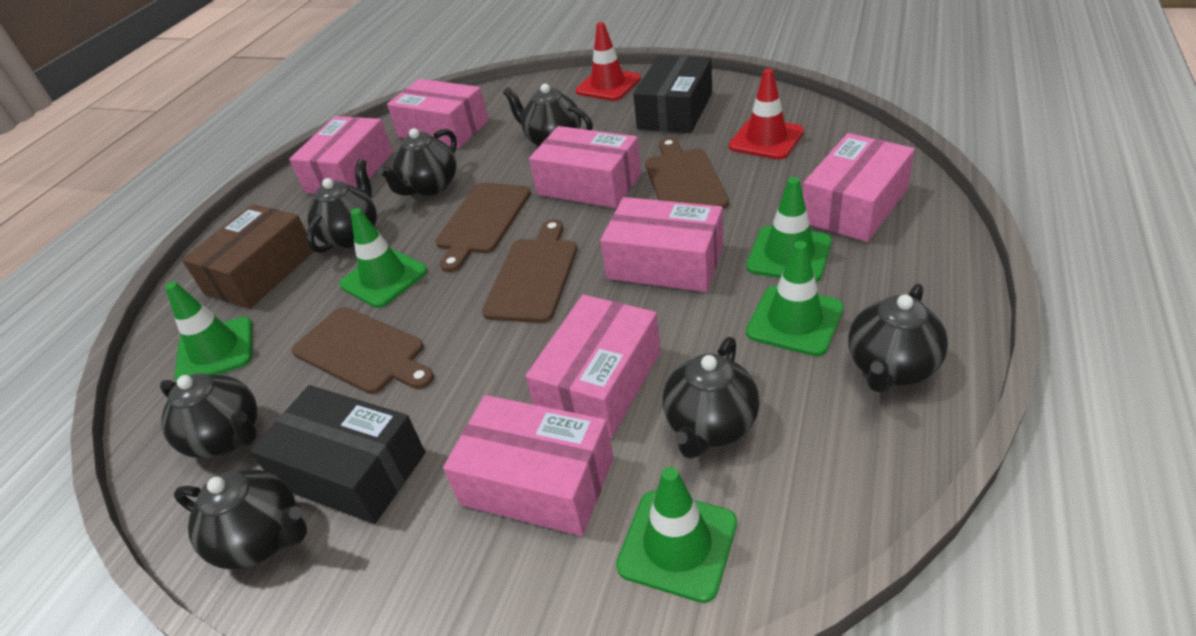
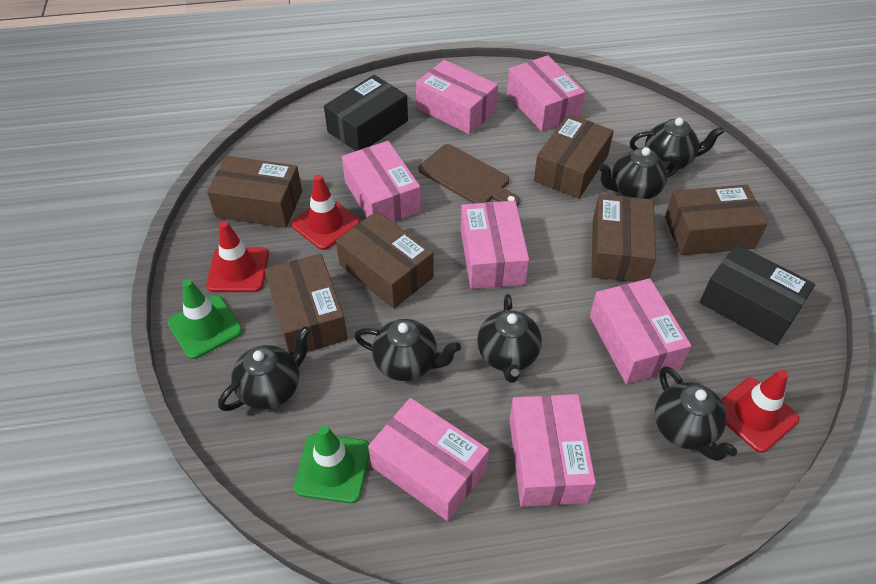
black teapot: 7 -> 6
brown box: 1 -> 6
brown cutting board: 4 -> 1
green traffic cone: 5 -> 2
red traffic cone: 2 -> 3

